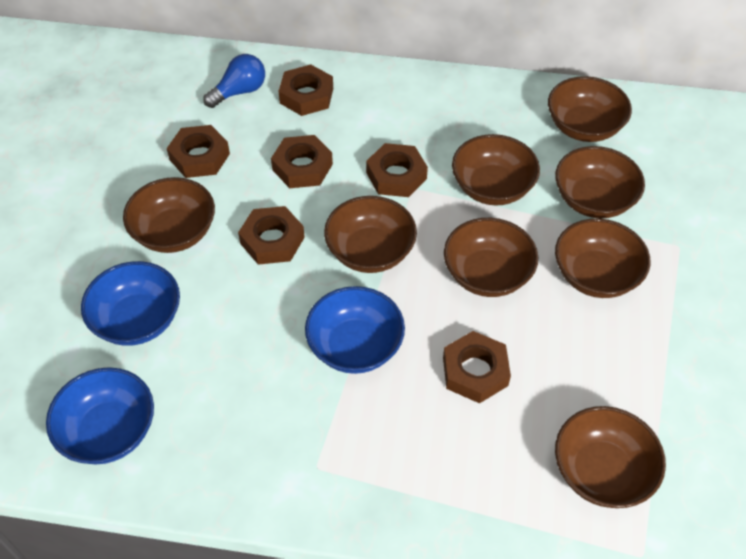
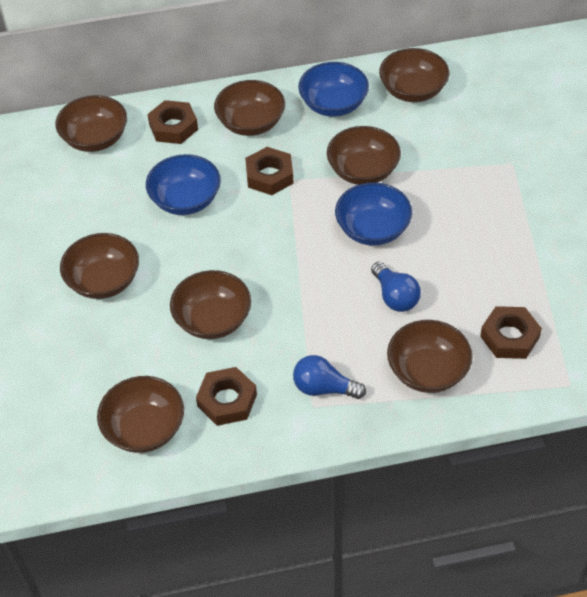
blue light bulb: 1 -> 2
brown nut: 6 -> 4

